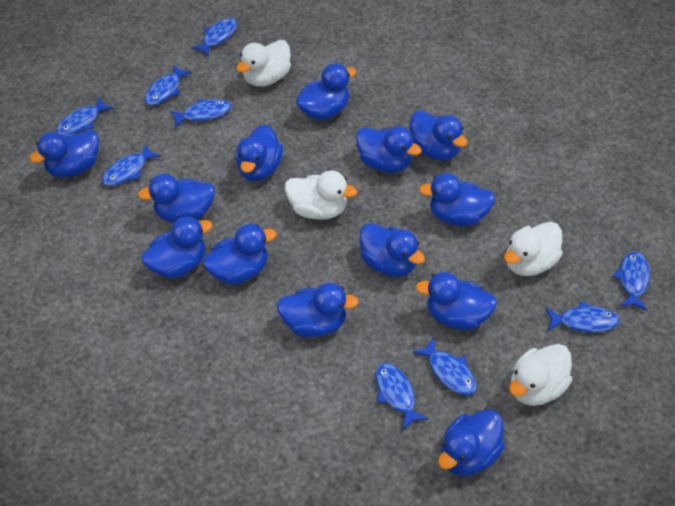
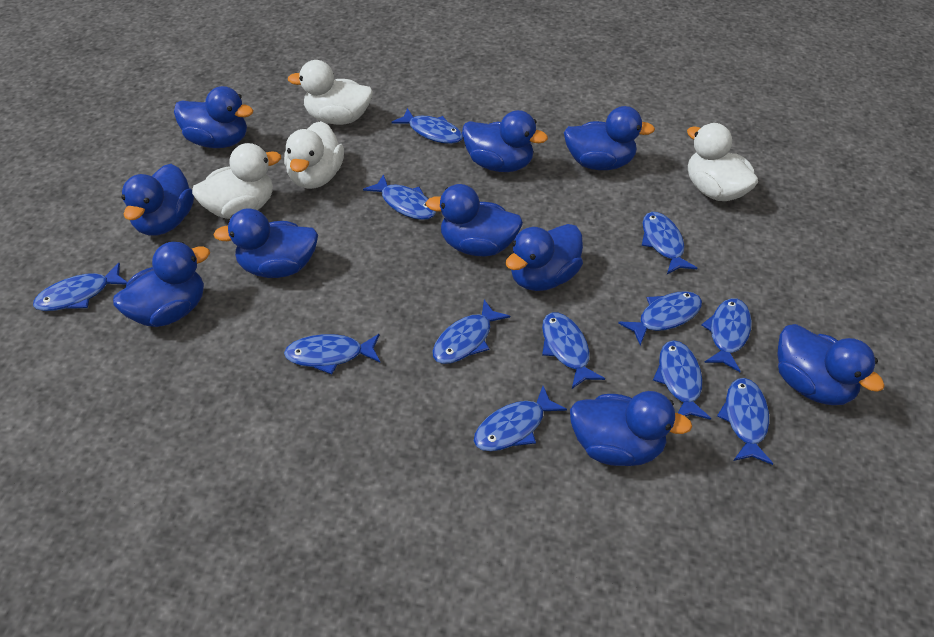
blue duck: 13 -> 10
blue fish: 9 -> 12

